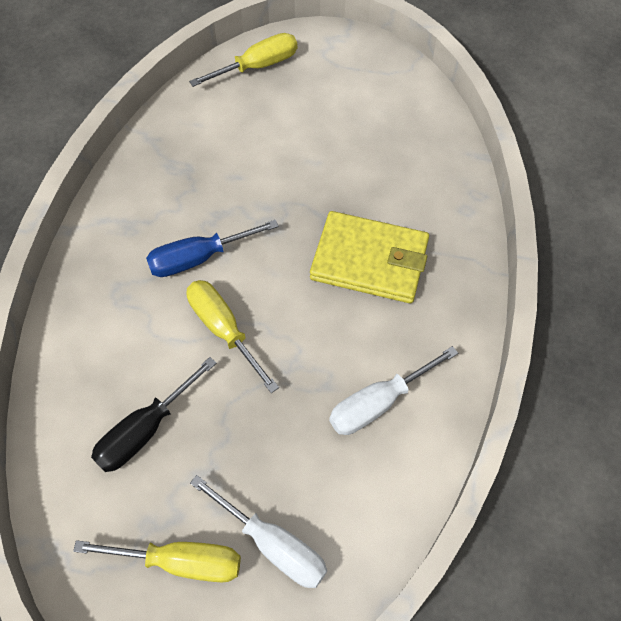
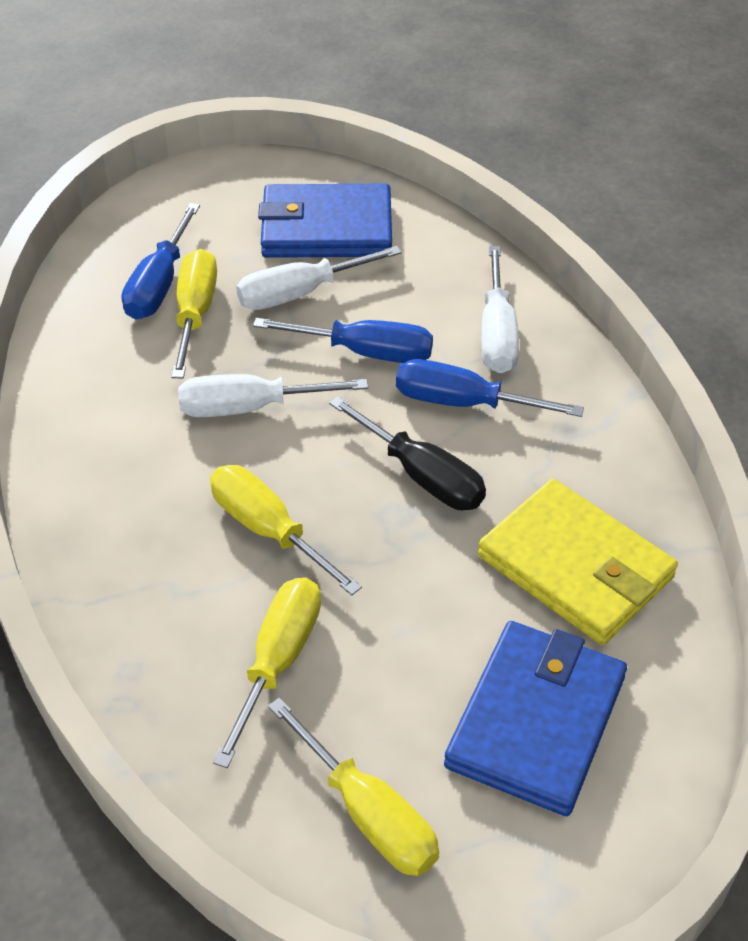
blue screwdriver: 1 -> 3
blue wallet: 0 -> 2
white screwdriver: 2 -> 3
yellow screwdriver: 3 -> 4

